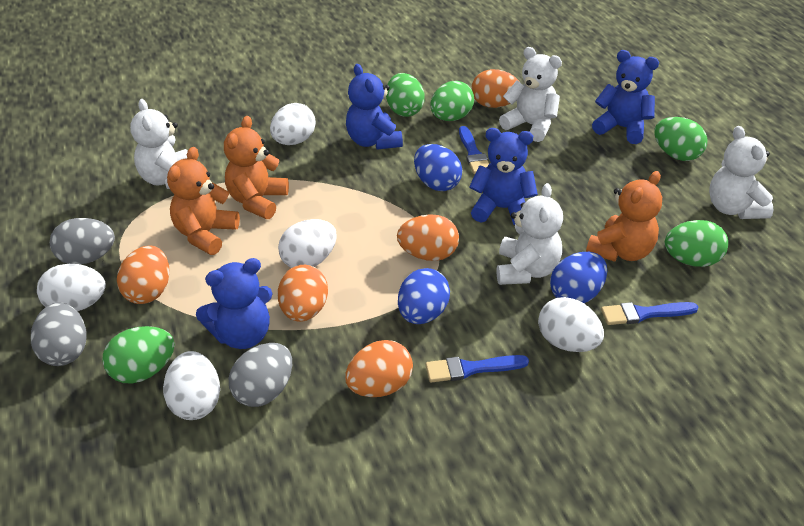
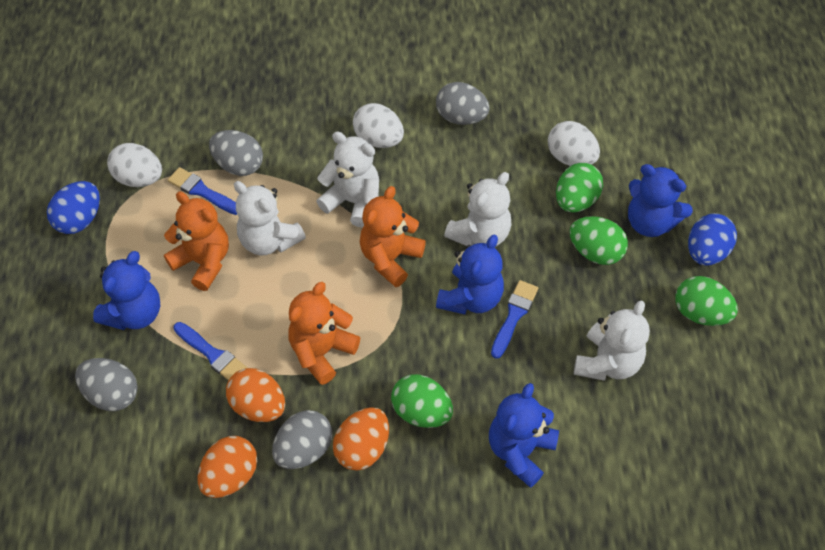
blue egg: 3 -> 2
green egg: 5 -> 4
grey egg: 3 -> 4
orange egg: 5 -> 3
white egg: 5 -> 3

